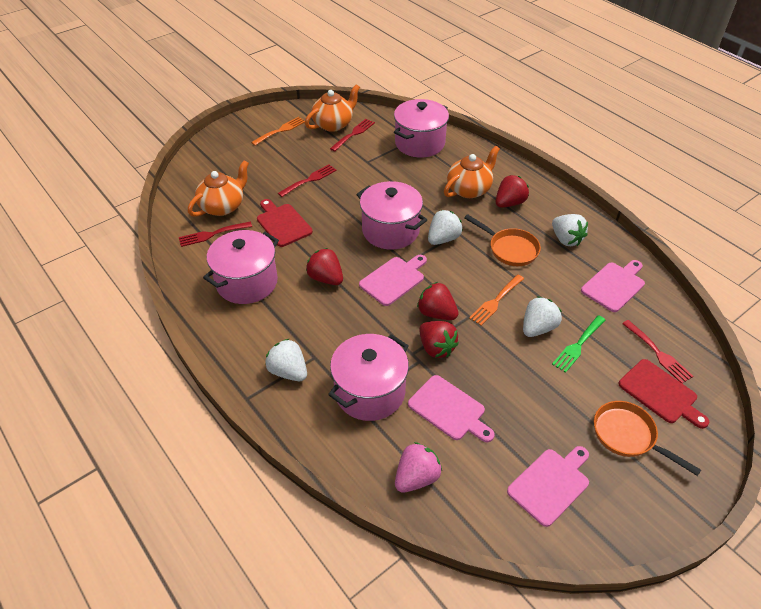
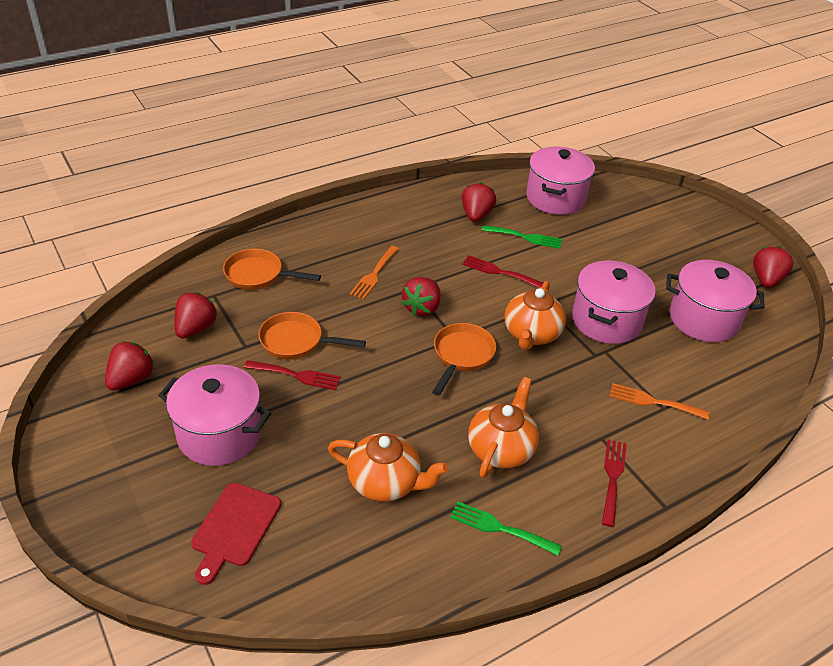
green fork: 1 -> 2
orange pan: 2 -> 3
pink cutting board: 4 -> 0
pink strawberry: 1 -> 0
red cutting board: 2 -> 1
red fork: 4 -> 3
red strawberry: 4 -> 5
white strawberry: 4 -> 0

